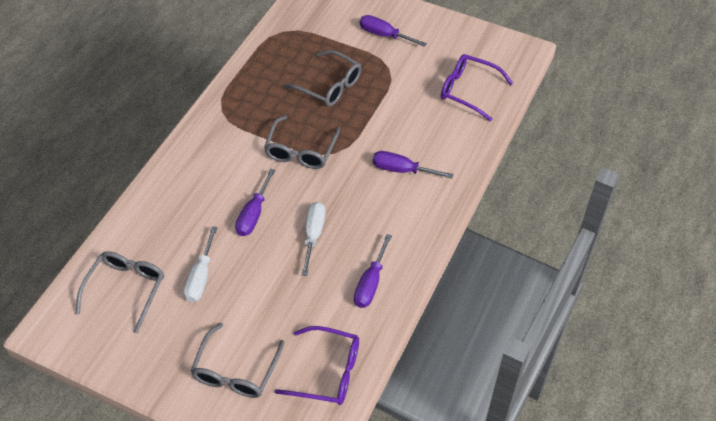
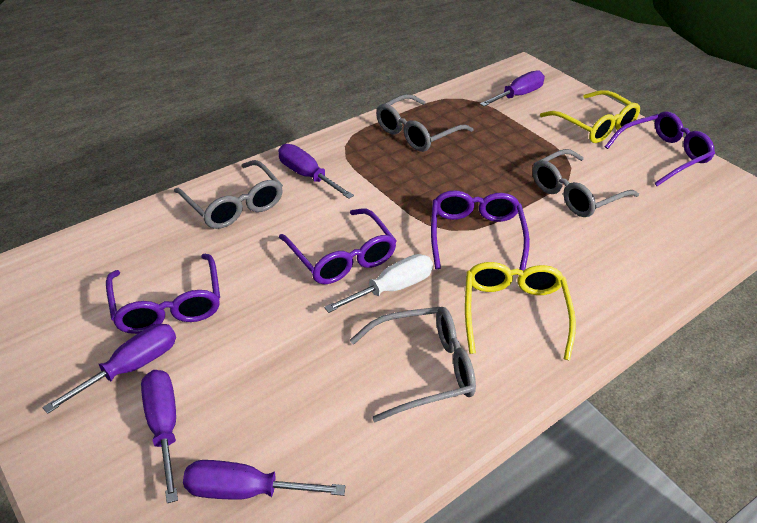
purple glasses: 2 -> 4
purple screwdriver: 4 -> 5
white screwdriver: 2 -> 1
yellow glasses: 0 -> 2

